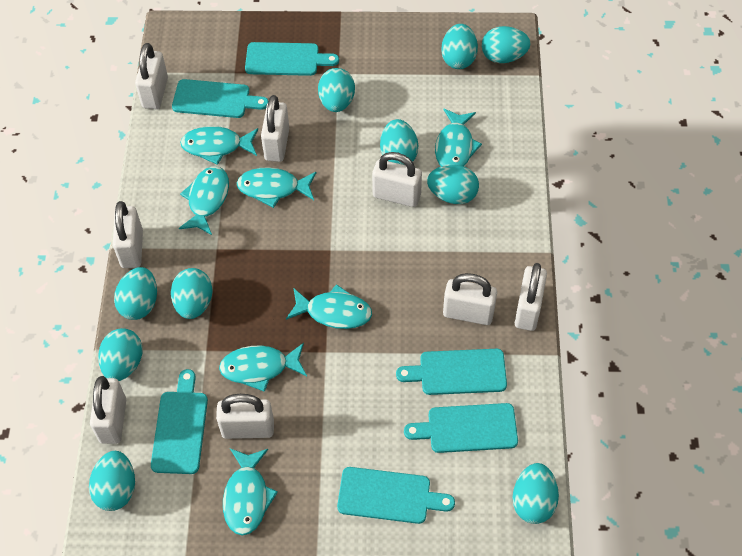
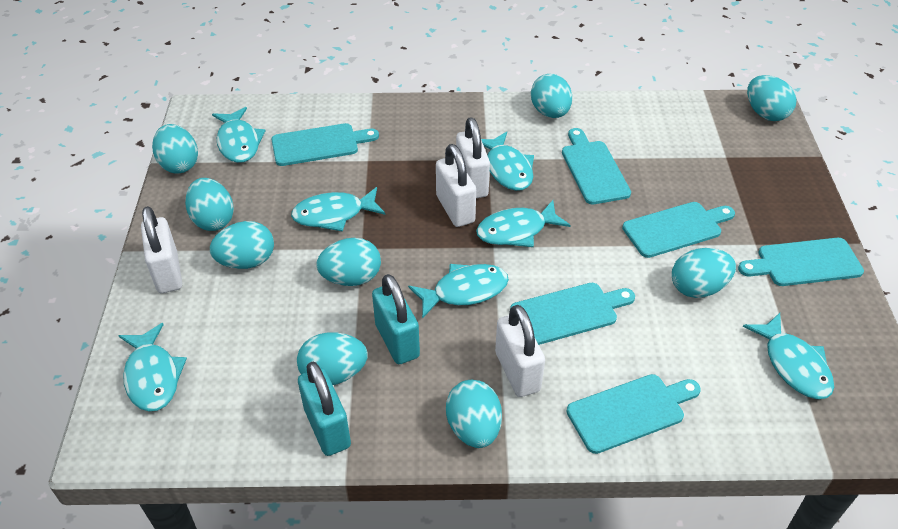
turquoise egg: 10 -> 9
turquoise padlock: 0 -> 2
white padlock: 8 -> 4

